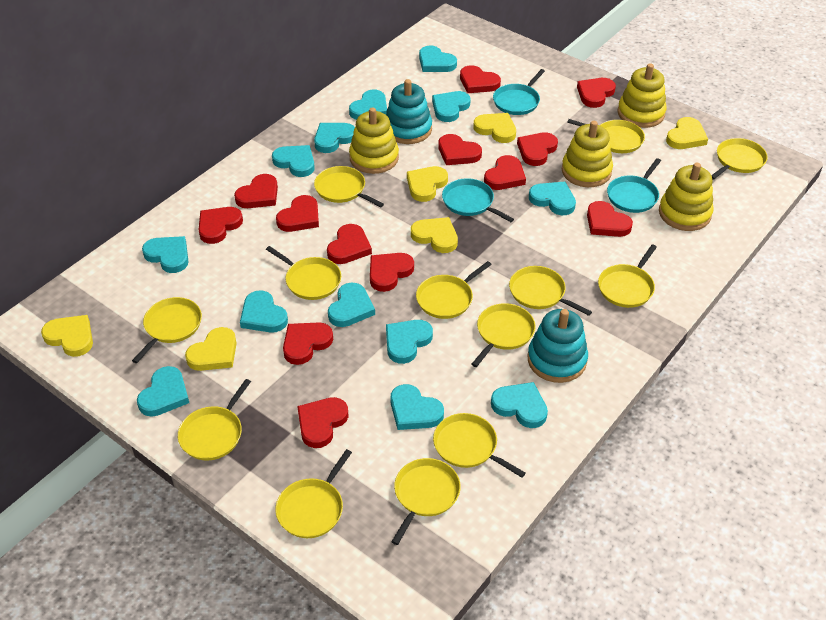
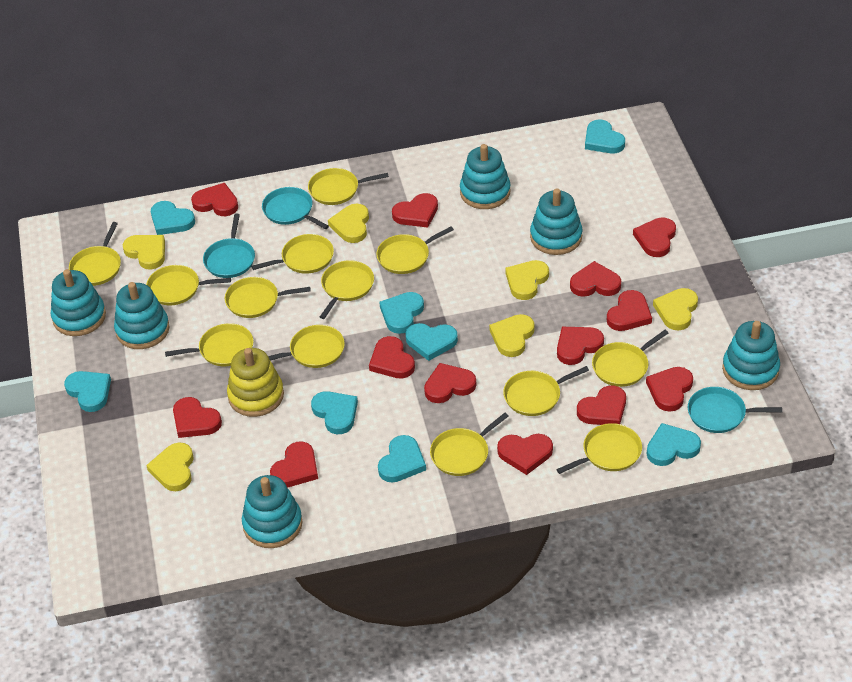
turquoise heart: 13 -> 8
turquoise stacking toy: 2 -> 6
yellow stacking toy: 4 -> 1

